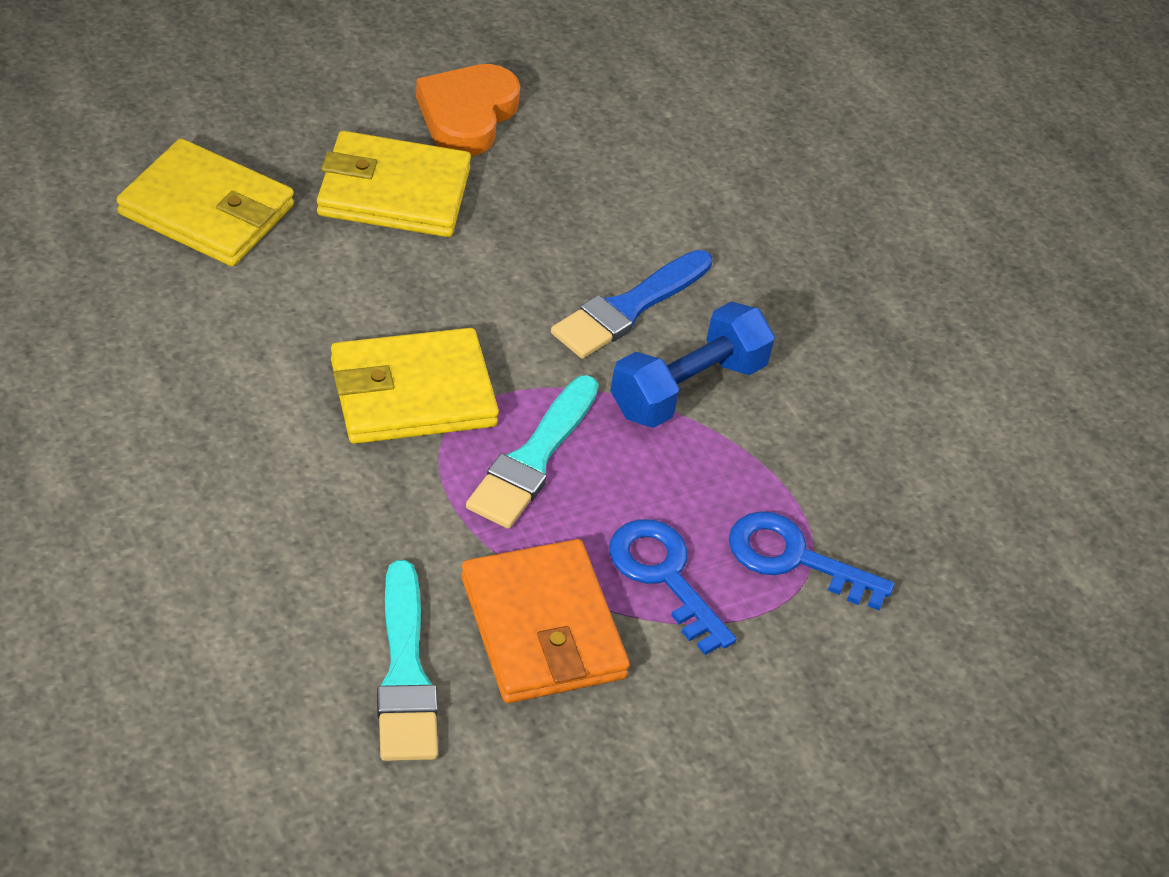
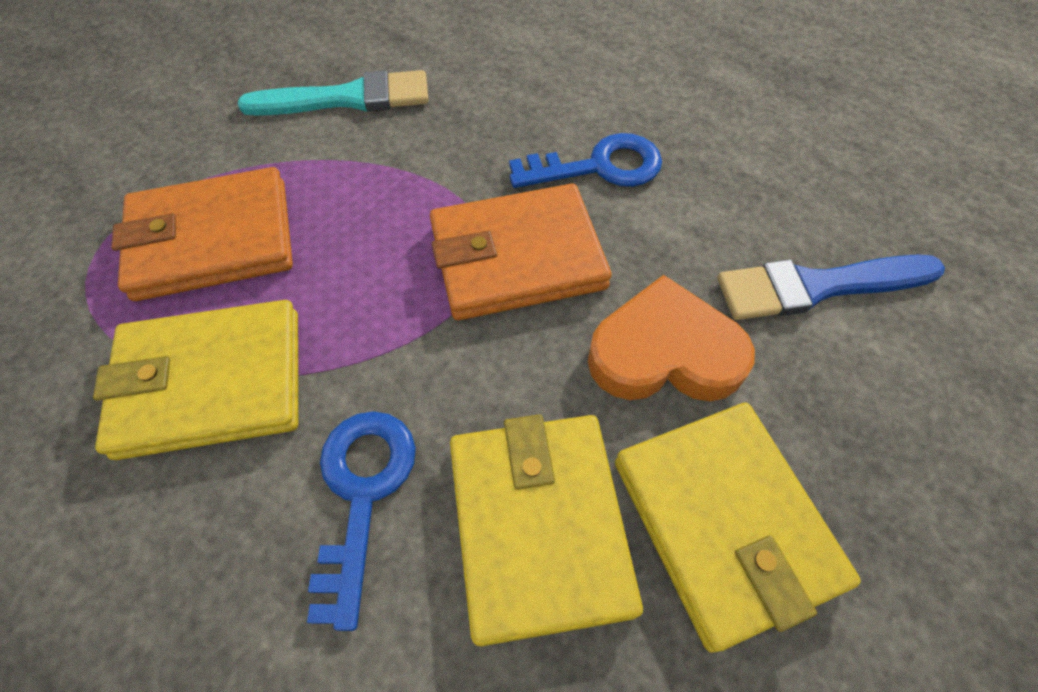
blue dumbbell: 1 -> 0
orange wallet: 1 -> 2
turquoise brush: 2 -> 1

